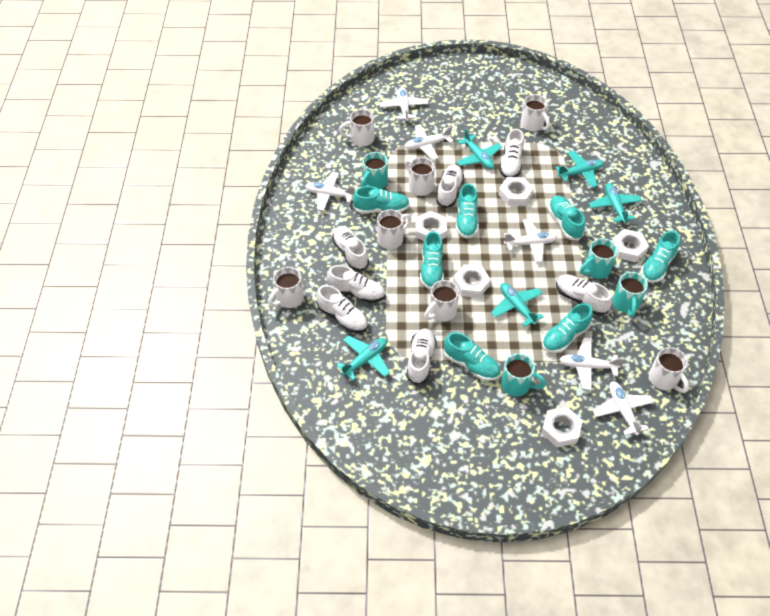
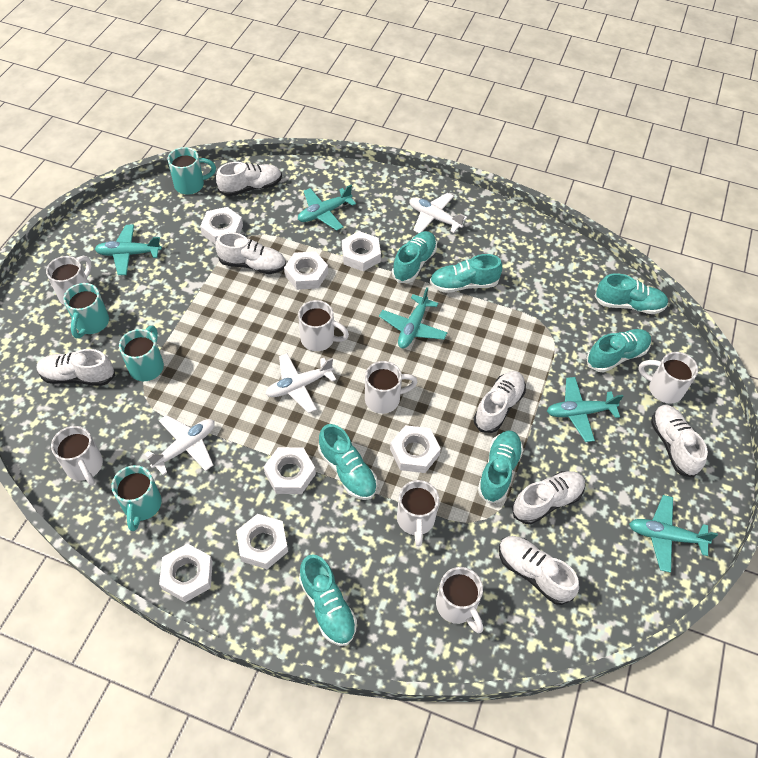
white nut: 5 -> 7
white plane: 6 -> 3

